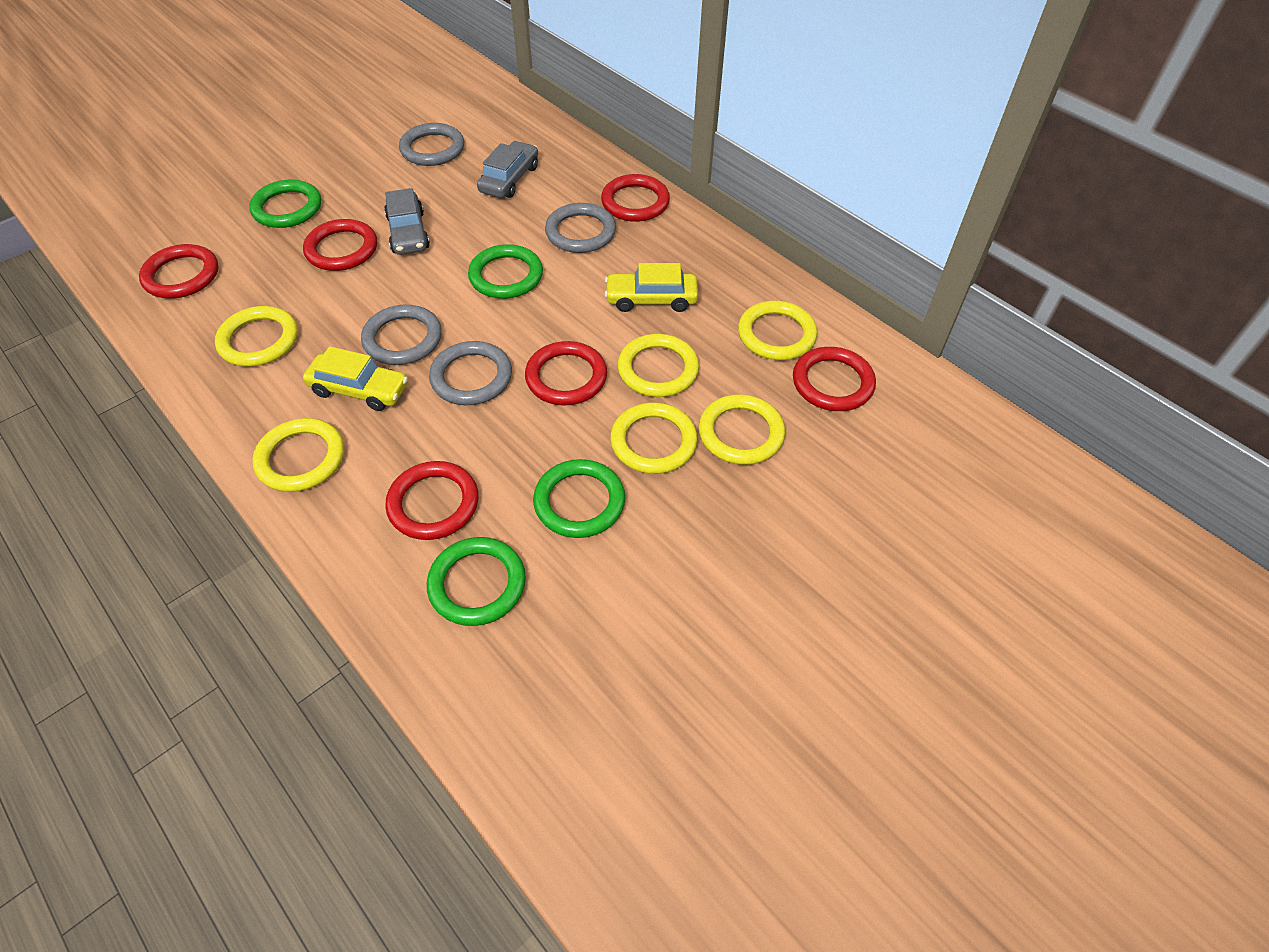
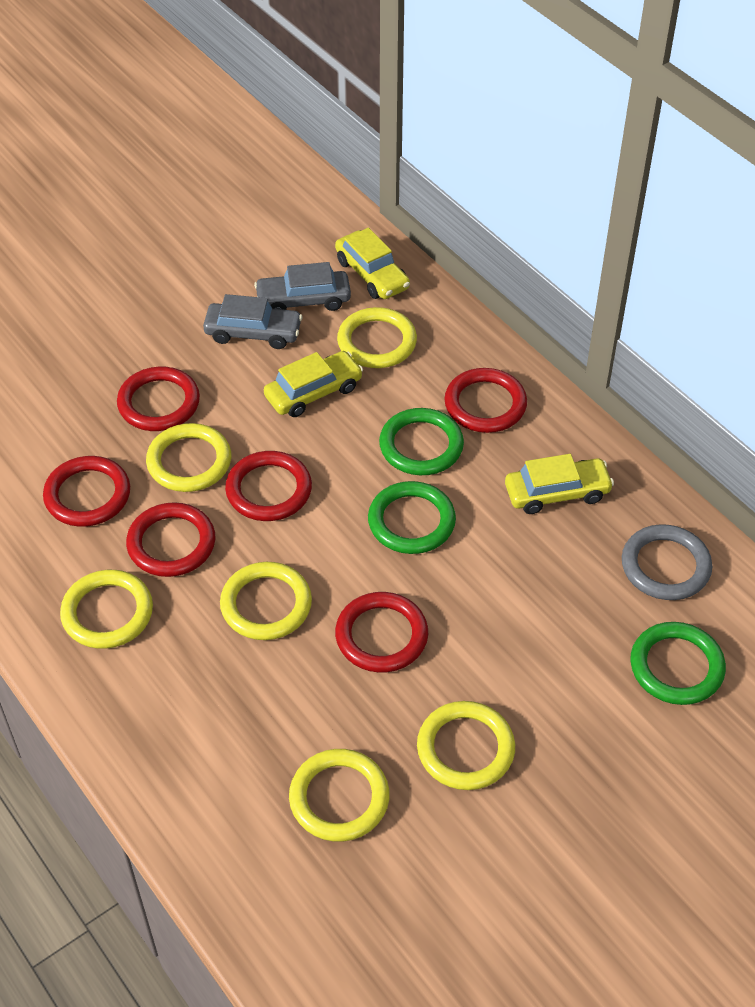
green ring: 4 -> 3
grey ring: 4 -> 1
yellow car: 2 -> 3

